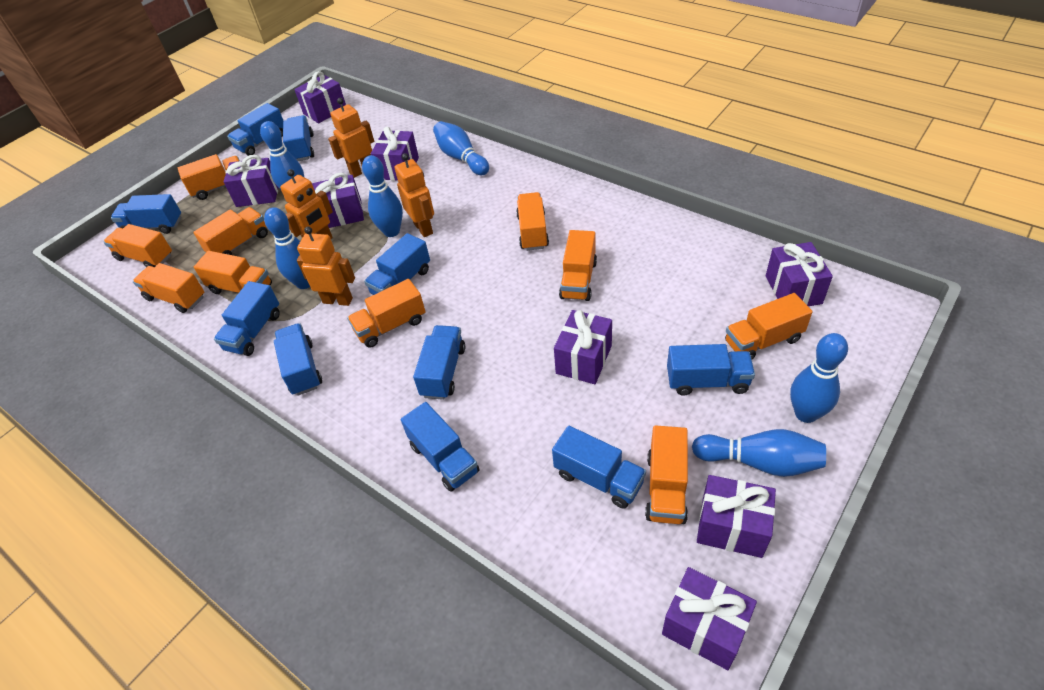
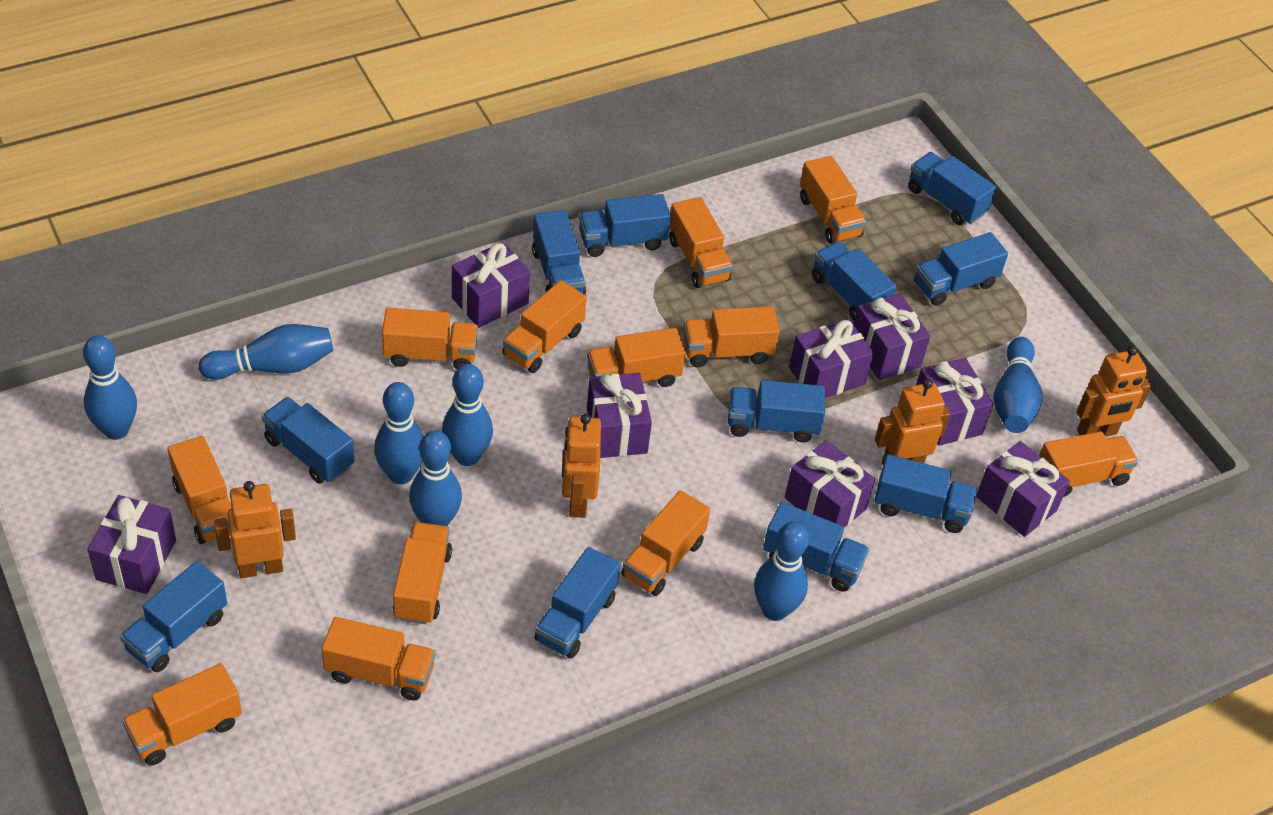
blue bowling pin: 6 -> 7
blue truck: 10 -> 11
orange truck: 10 -> 12

